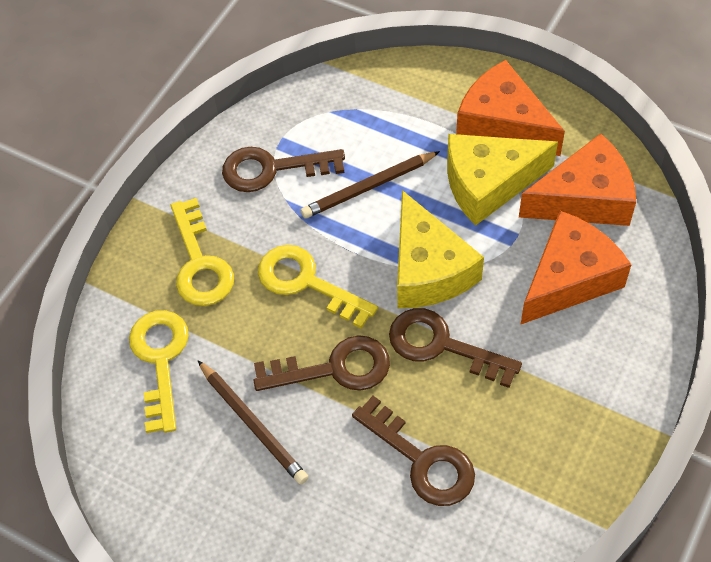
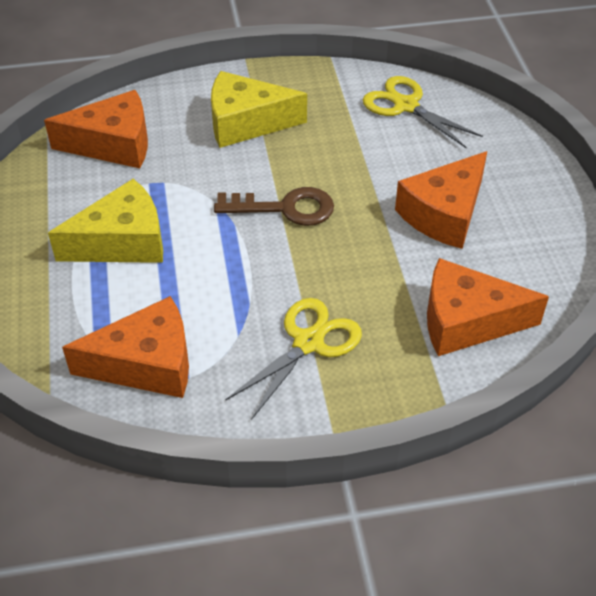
brown key: 4 -> 1
brown pencil: 2 -> 0
orange cheese: 3 -> 4
yellow key: 3 -> 0
yellow scissors: 0 -> 2

